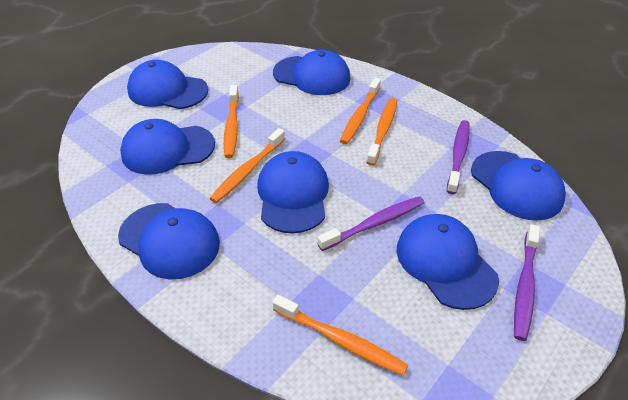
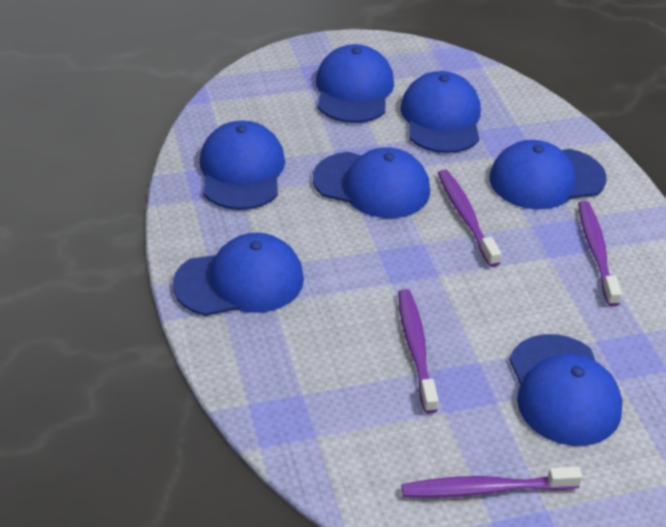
orange toothbrush: 5 -> 0
purple toothbrush: 3 -> 4

